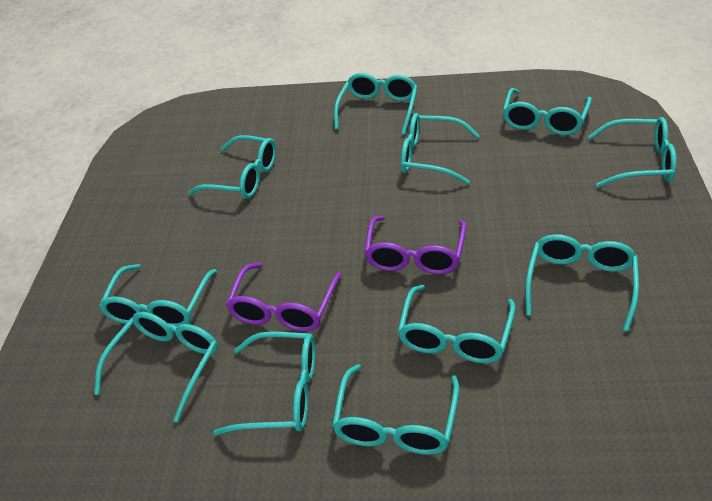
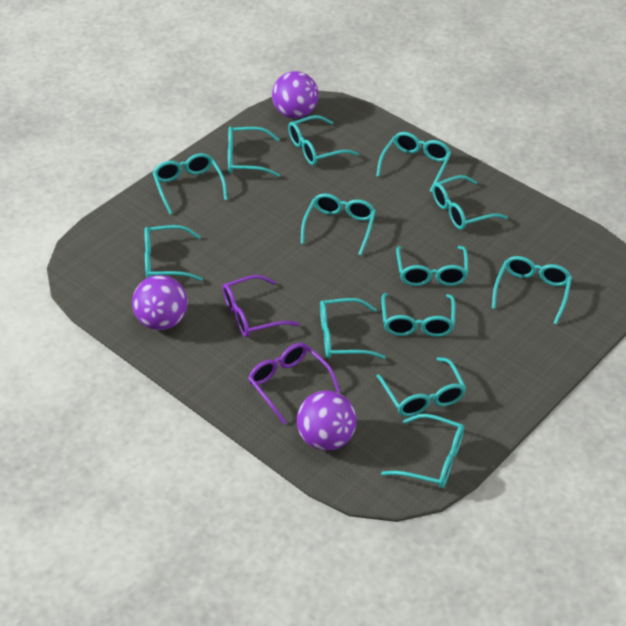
purple ball: 0 -> 3
turquoise glasses: 11 -> 13

